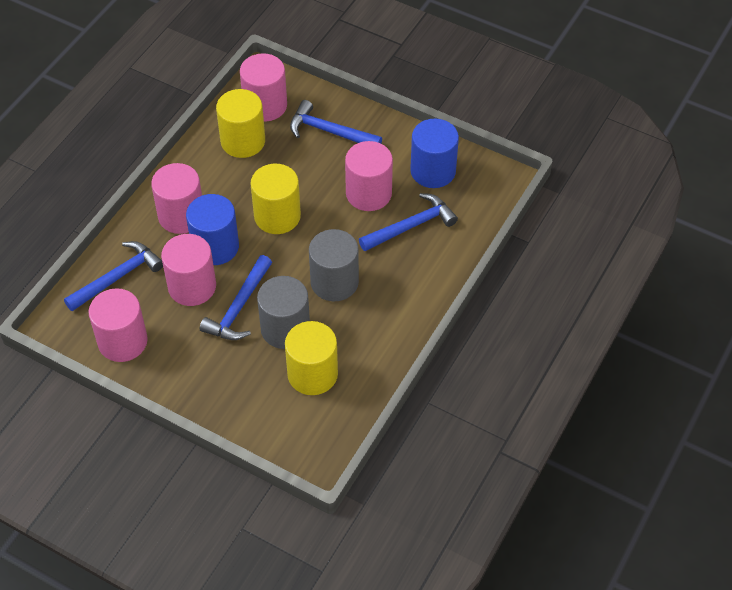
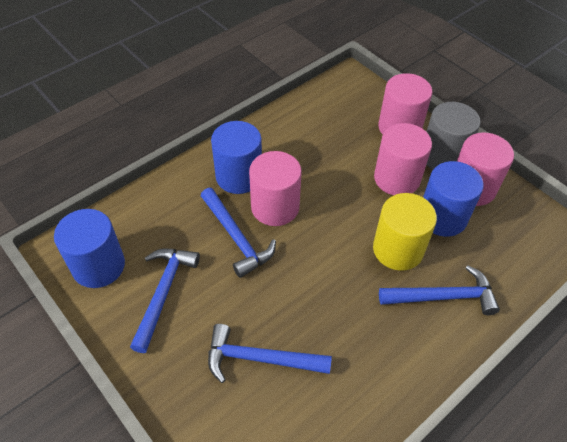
blue cylinder: 2 -> 3
grey cylinder: 2 -> 1
pink cylinder: 5 -> 4
yellow cylinder: 3 -> 1

